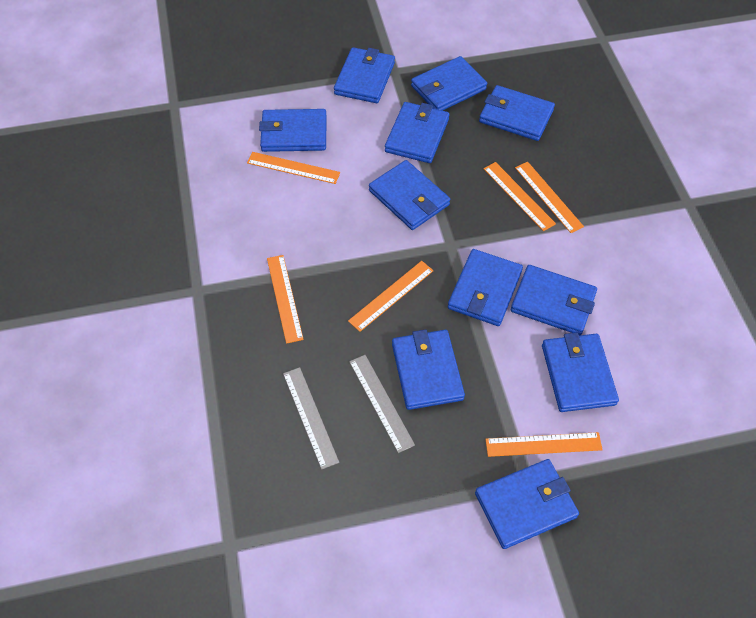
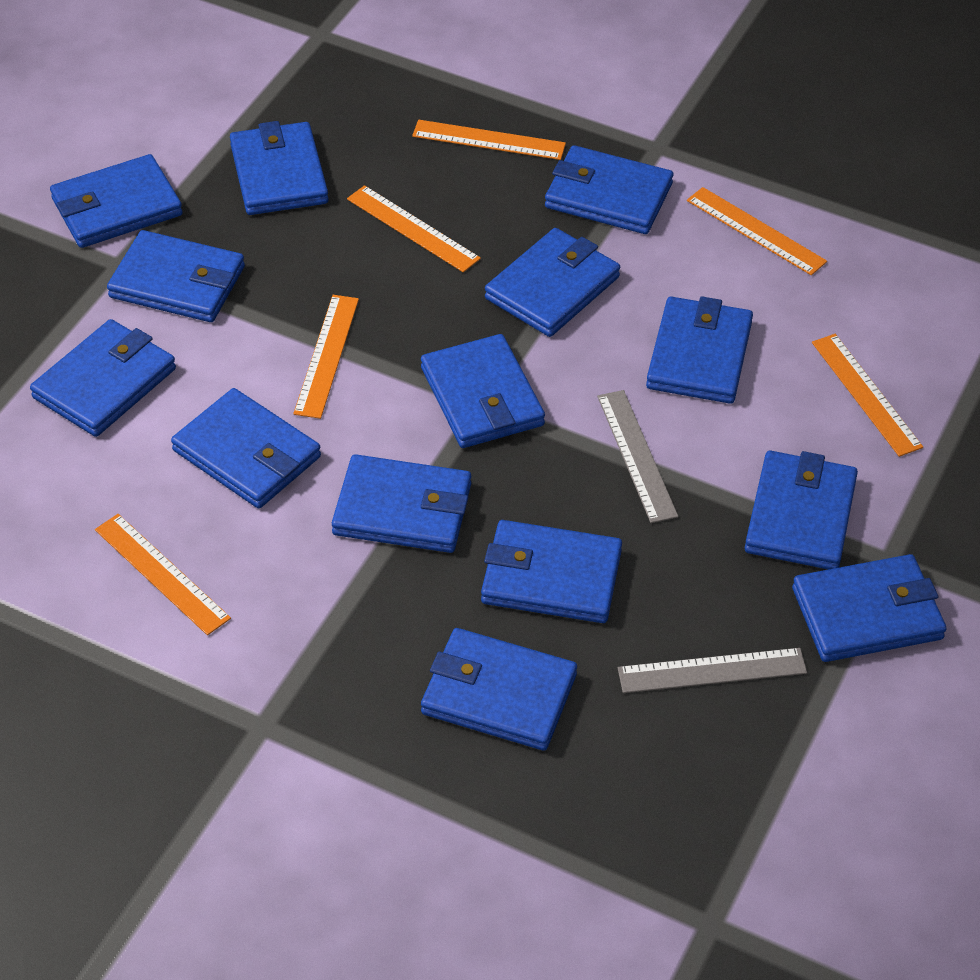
blue wallet: 11 -> 14

